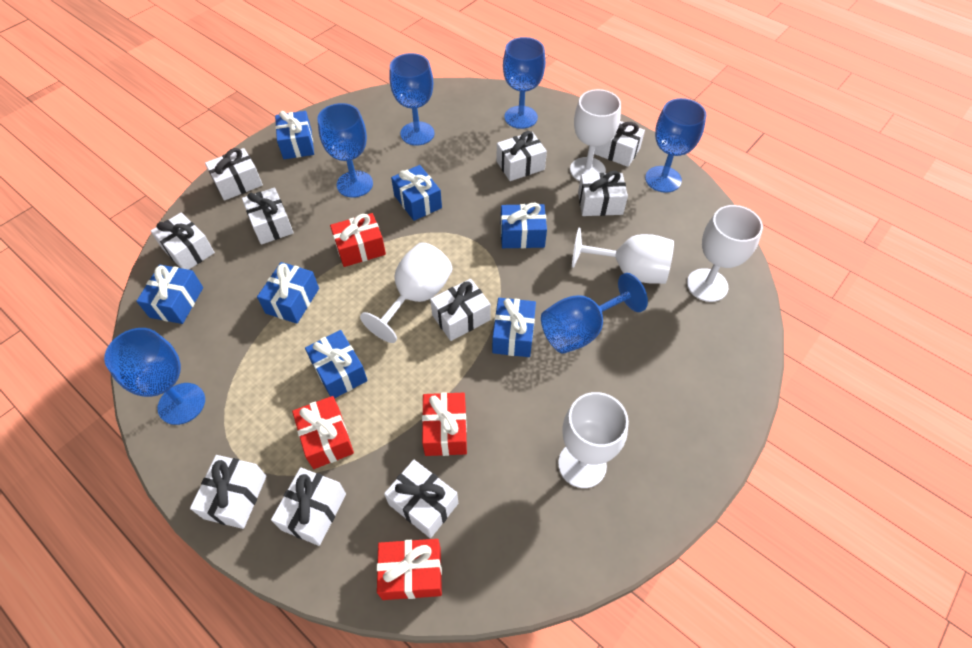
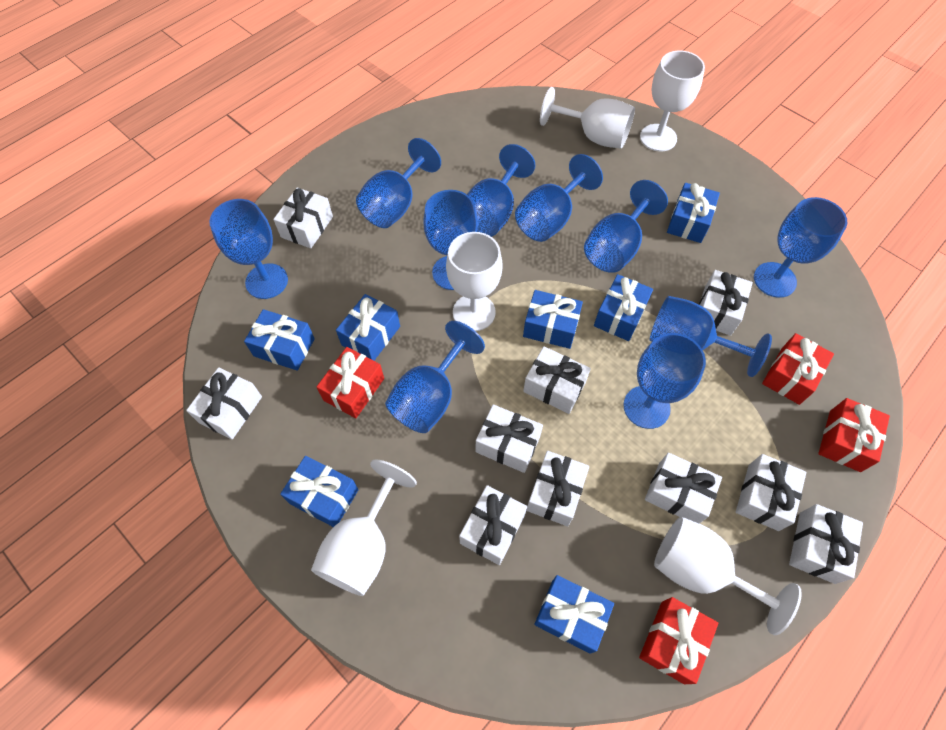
blue goblet: 6 -> 10

